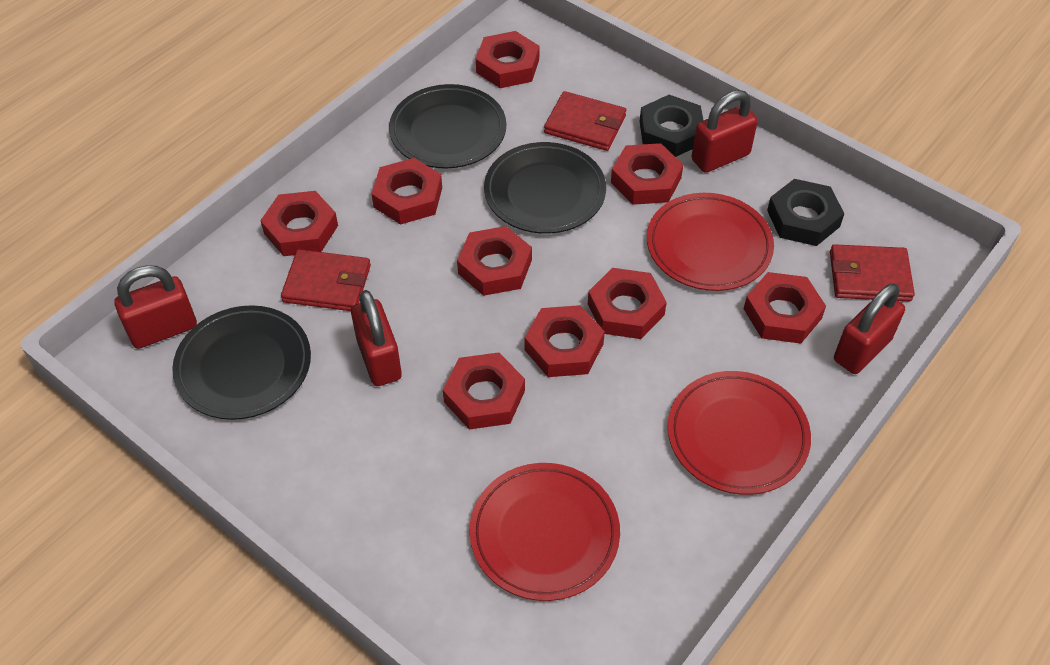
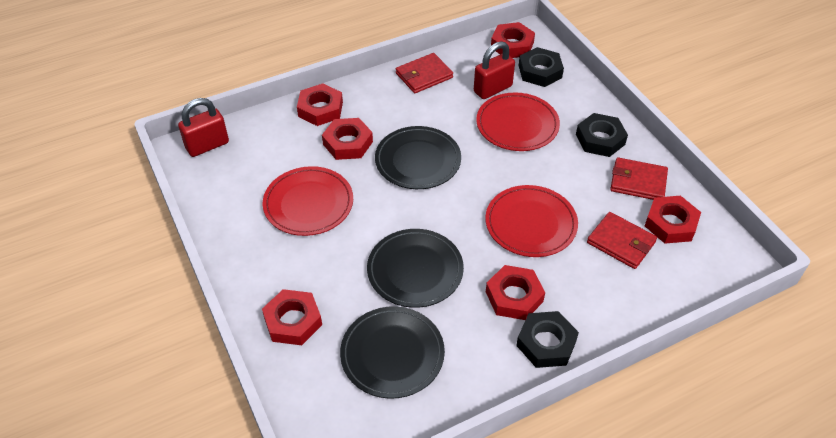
black nut: 2 -> 3
red nut: 9 -> 6
red padlock: 4 -> 2

